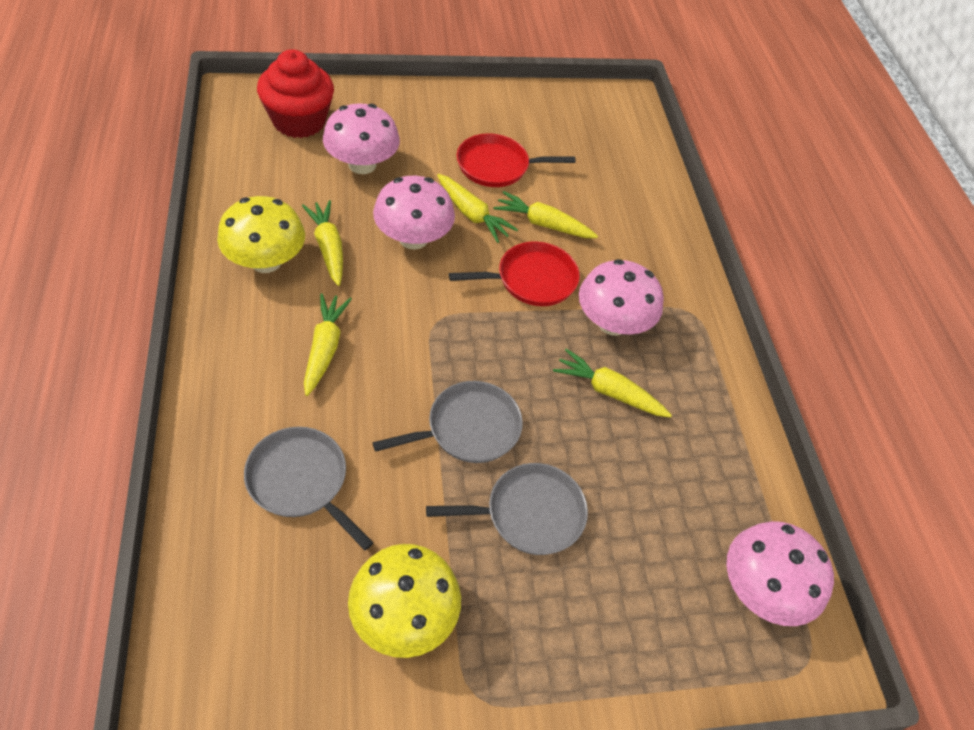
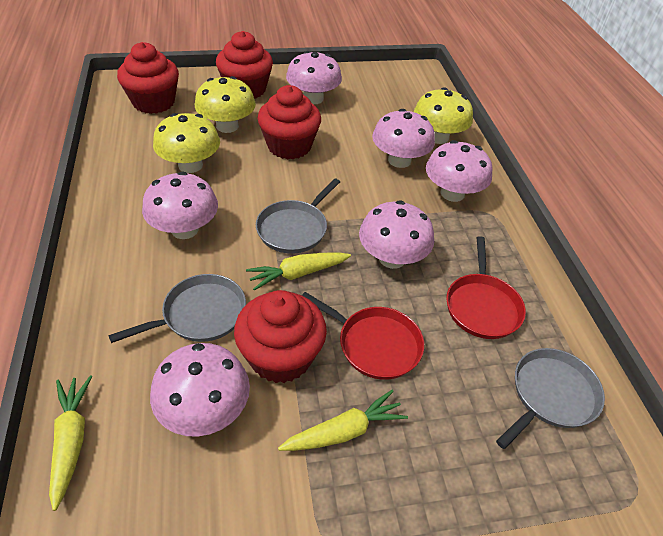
pink mushroom: 4 -> 6
red cupcake: 1 -> 4
yellow carrot: 5 -> 3
yellow mushroom: 2 -> 3

